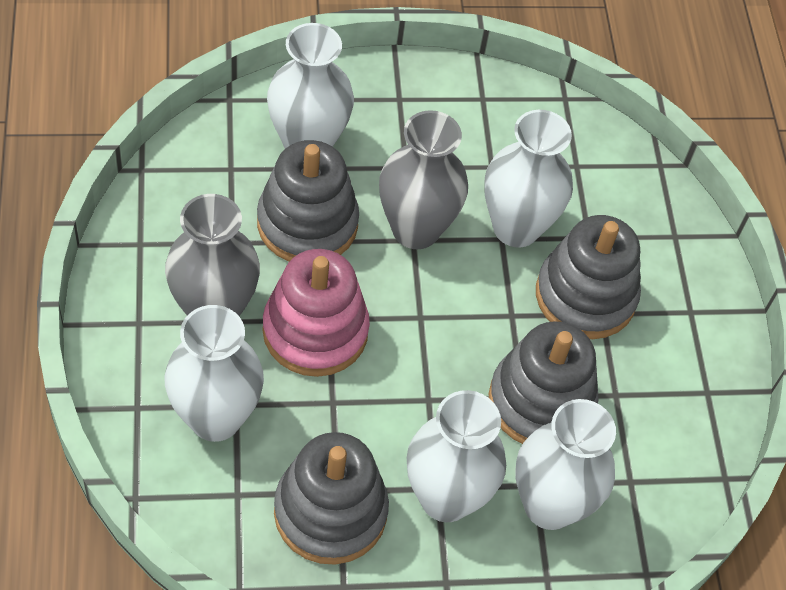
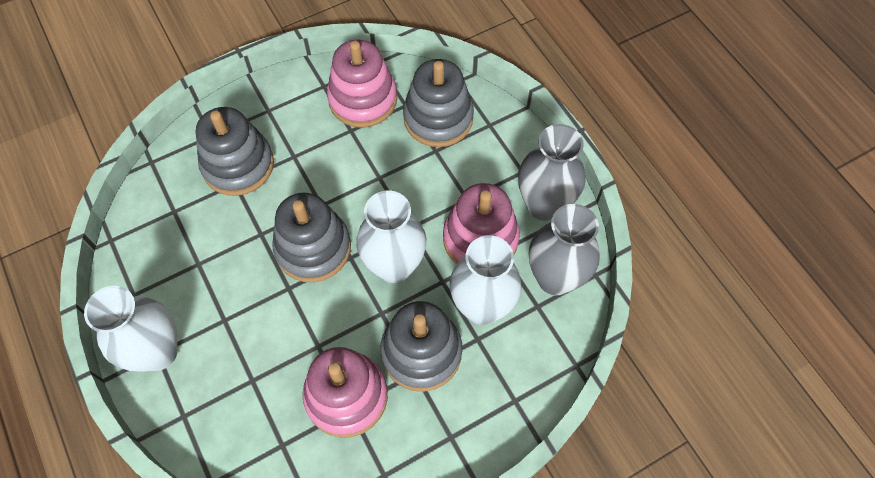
pink stacking toy: 1 -> 3
white vase: 5 -> 3

